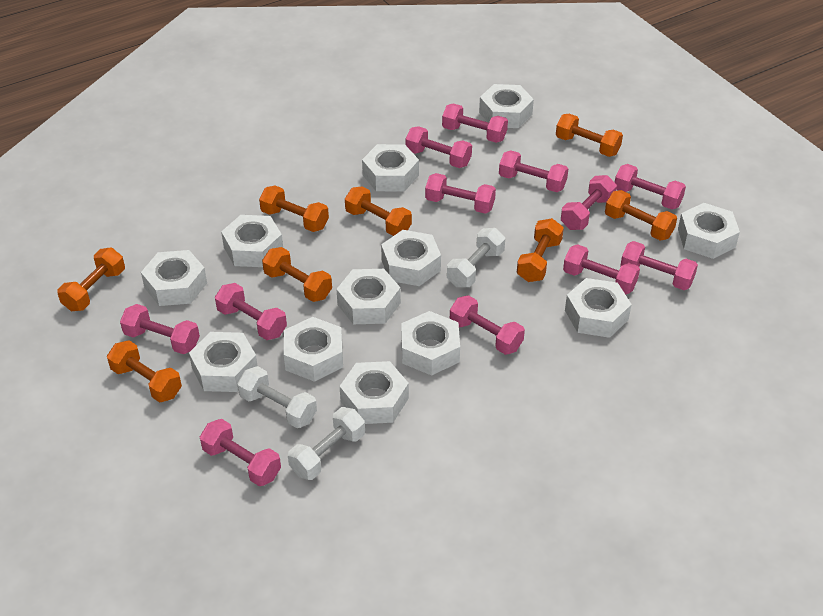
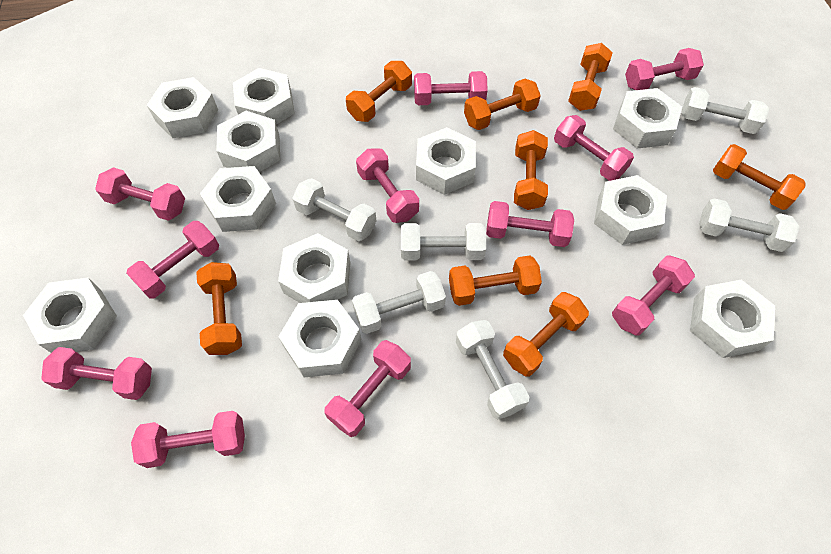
pink dumbbell: 12 -> 11
white dumbbell: 3 -> 6
white nut: 12 -> 11

